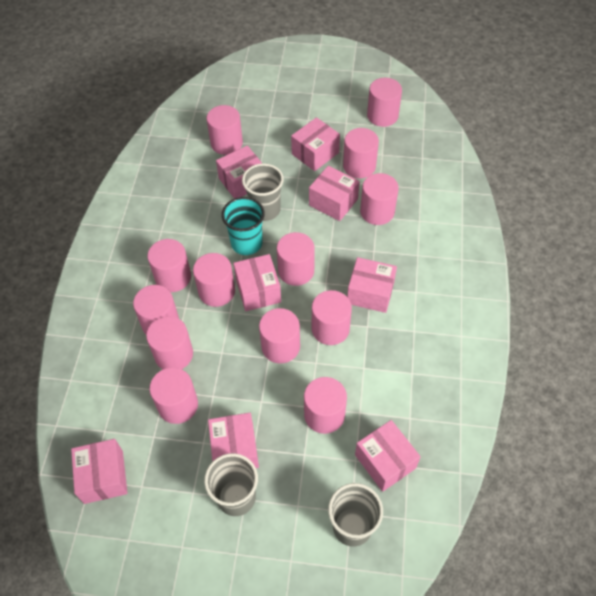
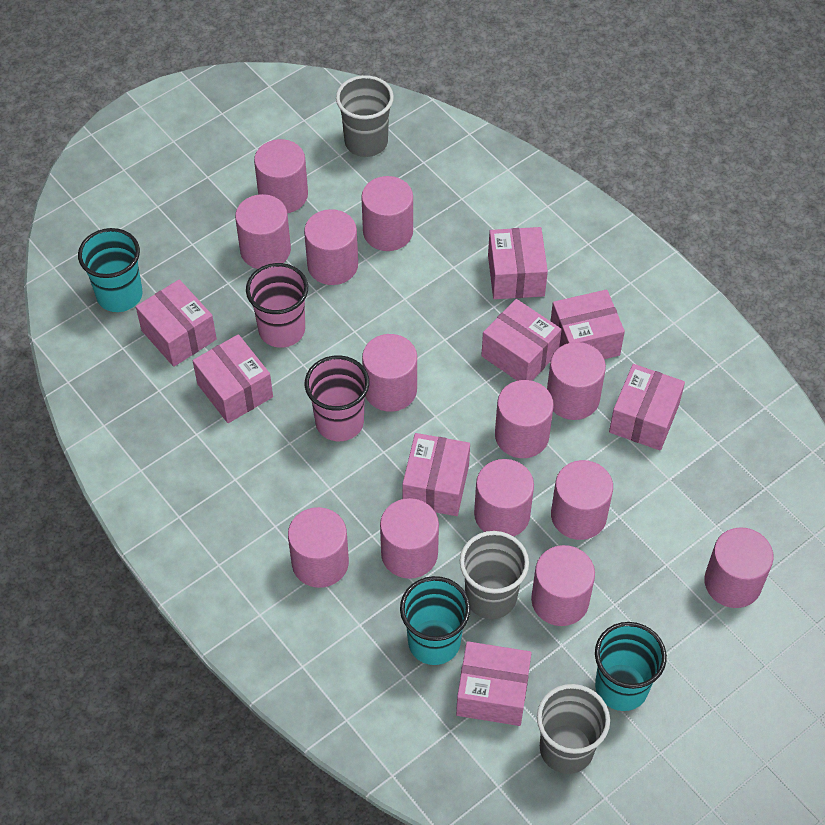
pink cup: 0 -> 2
turquoise cup: 1 -> 3

